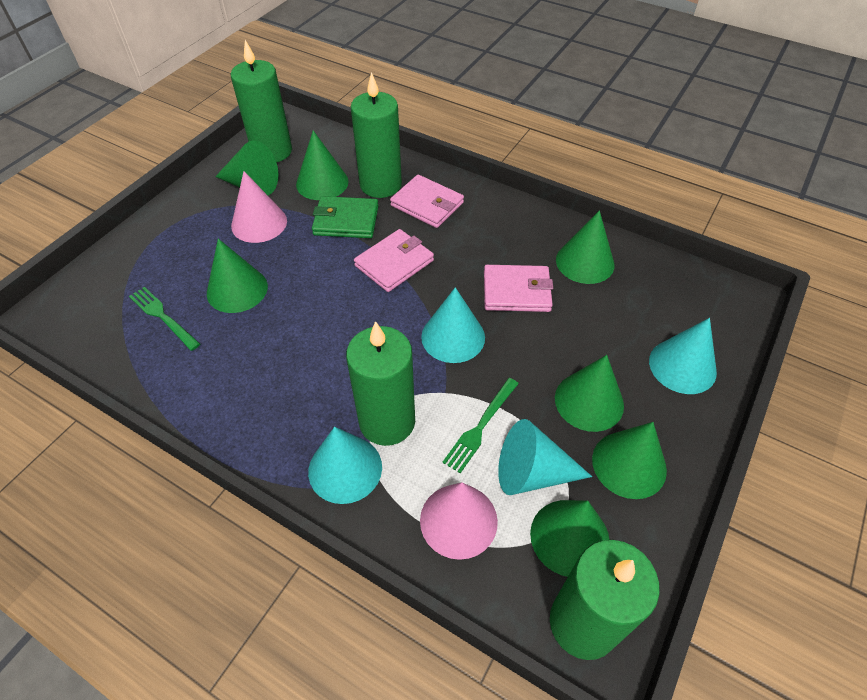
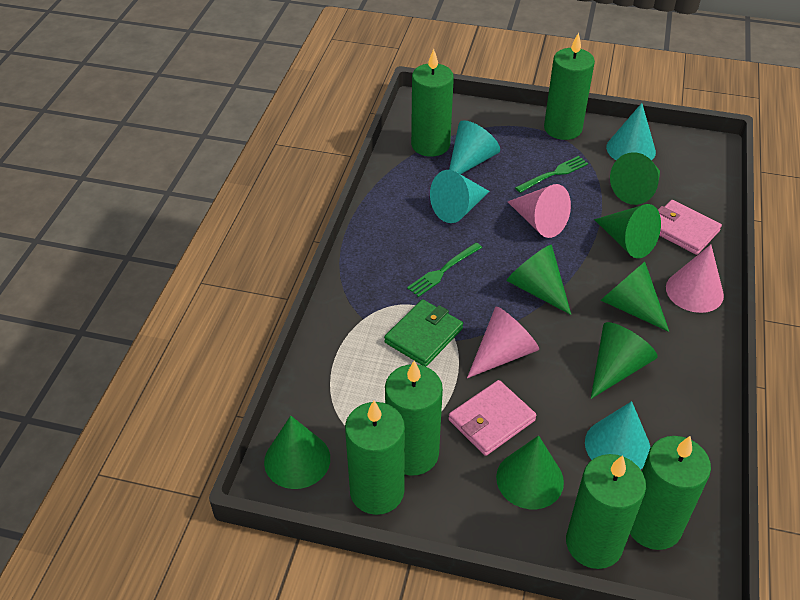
green candle: 4 -> 6
pink cone: 2 -> 3
pink wallet: 3 -> 2

